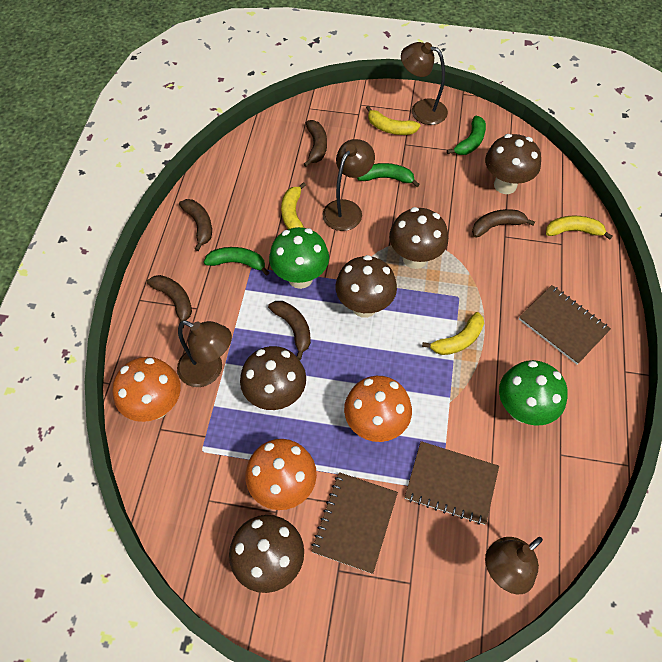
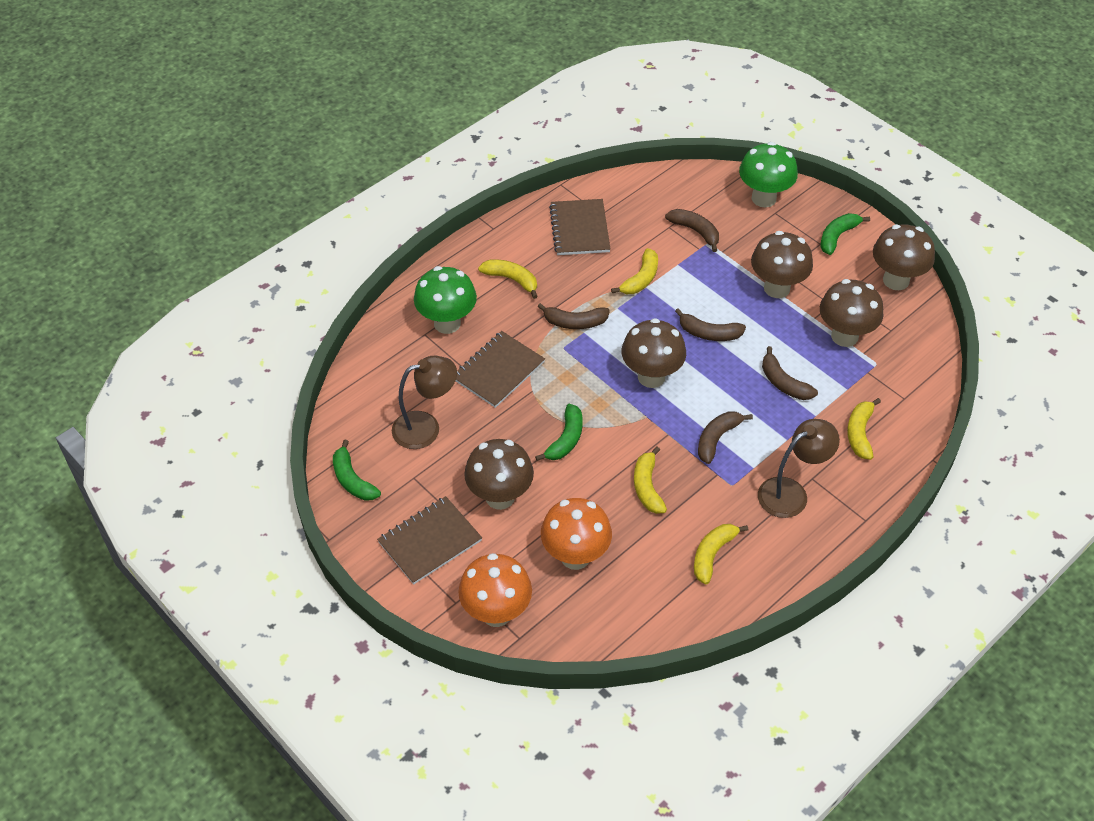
brown lamp: 4 -> 2
orange mushroom: 3 -> 2
yellow banana: 4 -> 5

